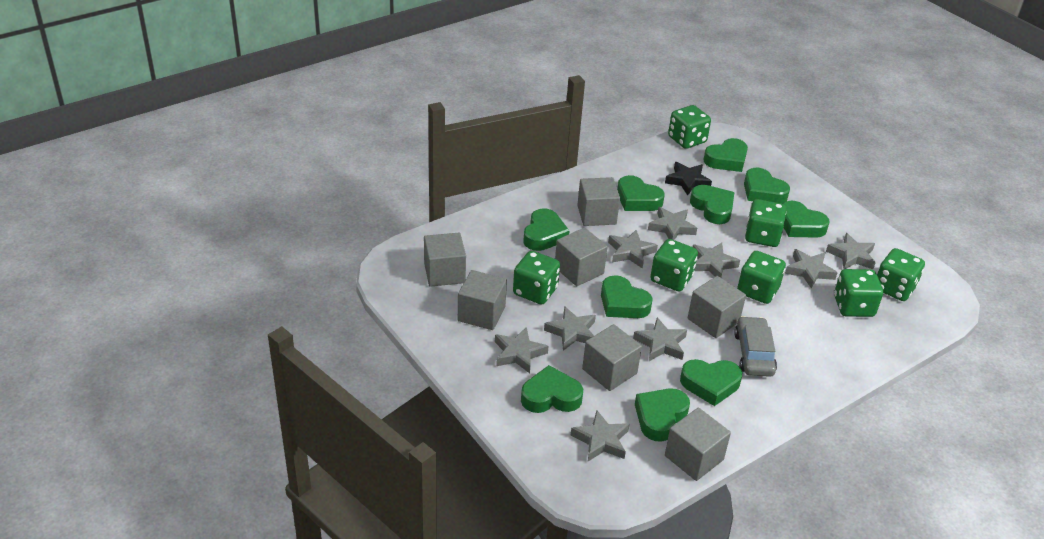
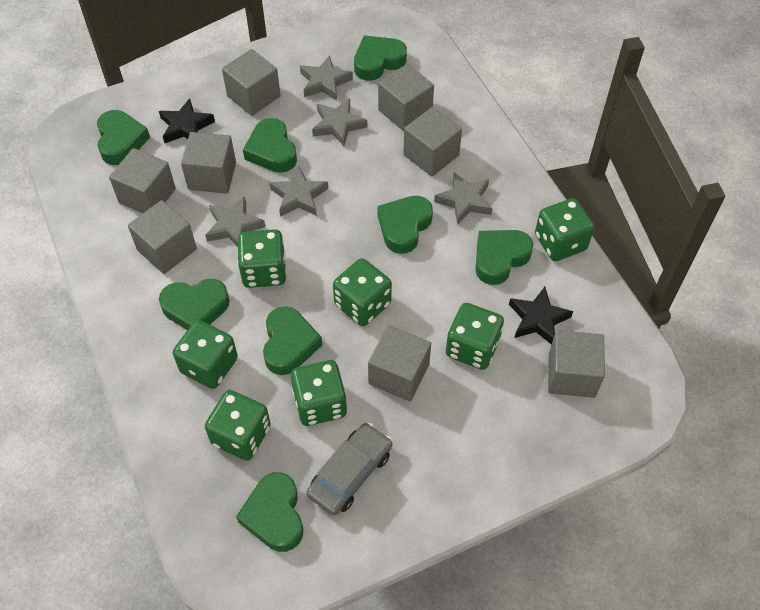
black star: 1 -> 2
green heart: 10 -> 8
grey cube: 7 -> 8
grey star: 9 -> 5

